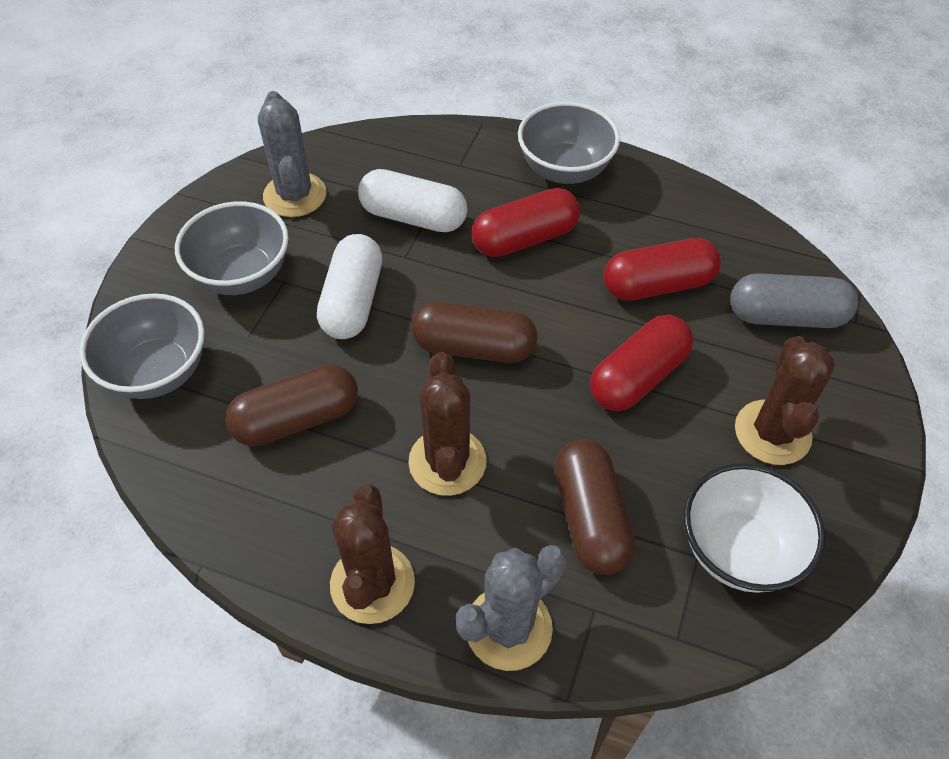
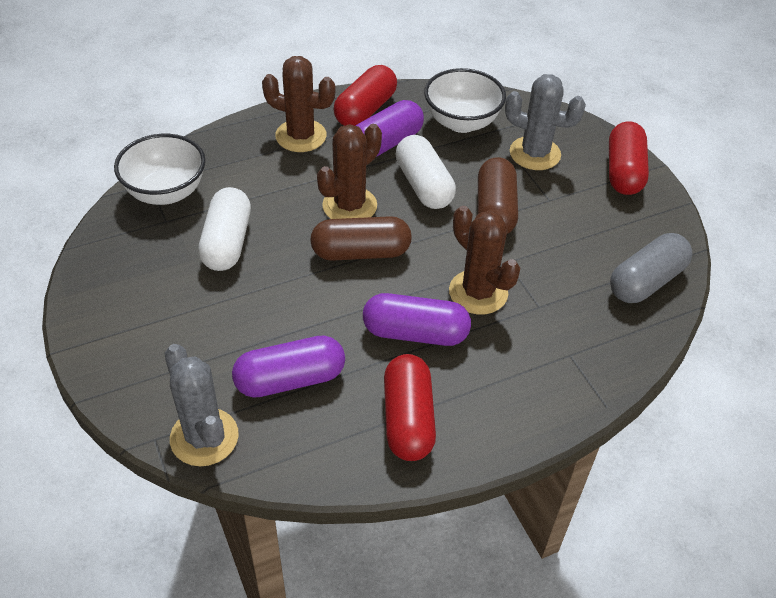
brown capsule: 3 -> 2
grey bowl: 3 -> 0
purple capsule: 0 -> 3
white bowl: 1 -> 2

